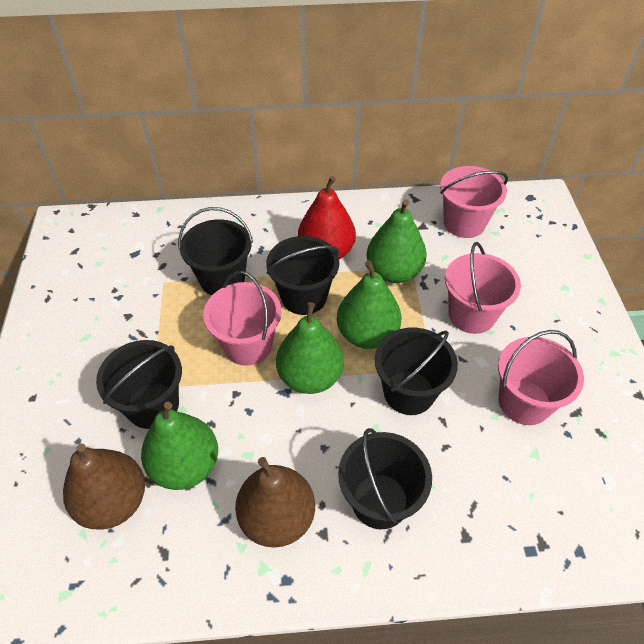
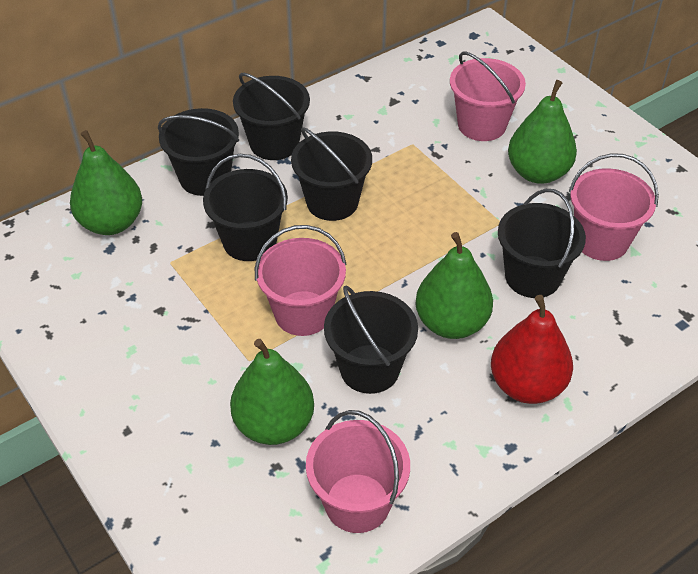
black bucket: 5 -> 6
brown pear: 2 -> 0

